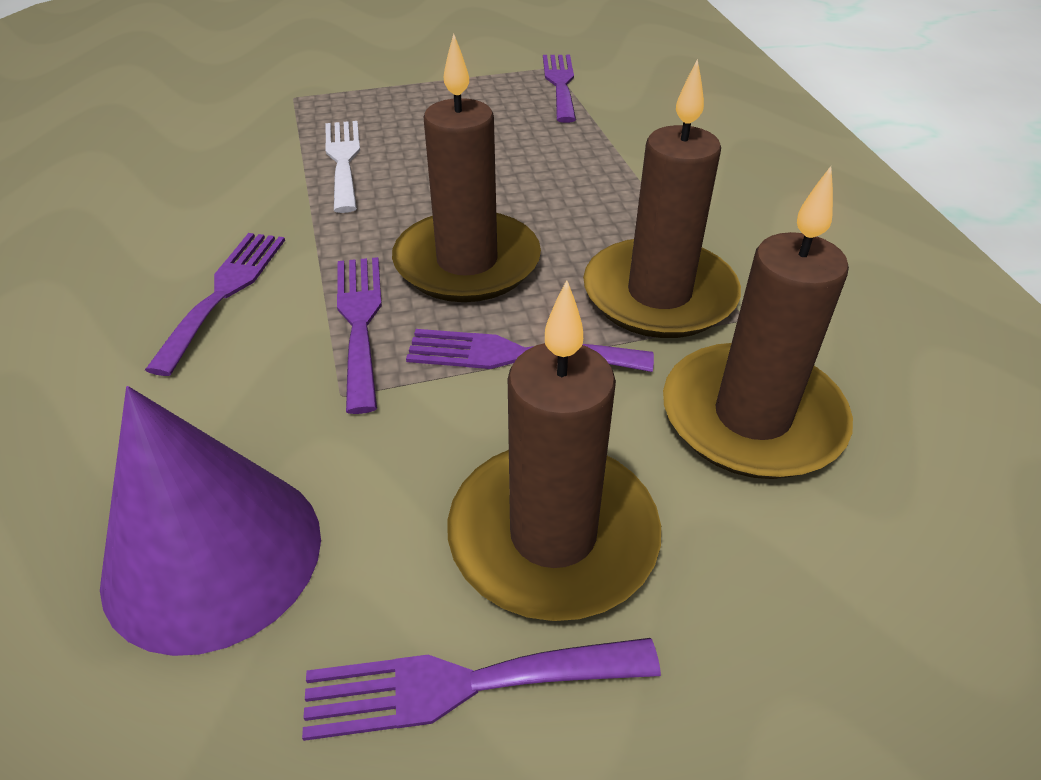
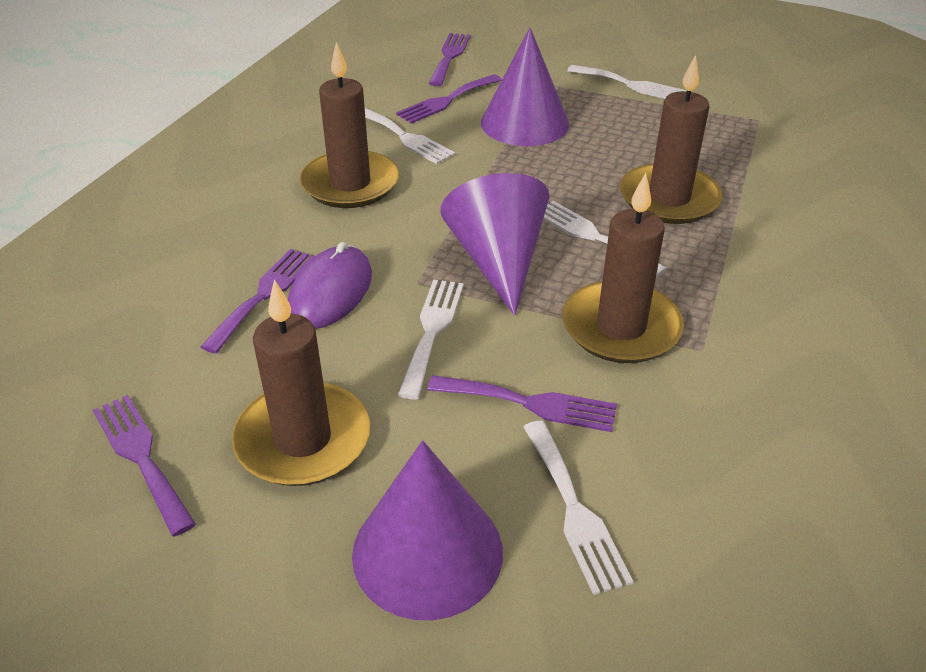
purple cone: 1 -> 3
purple mouse: 0 -> 1
white fork: 1 -> 5

